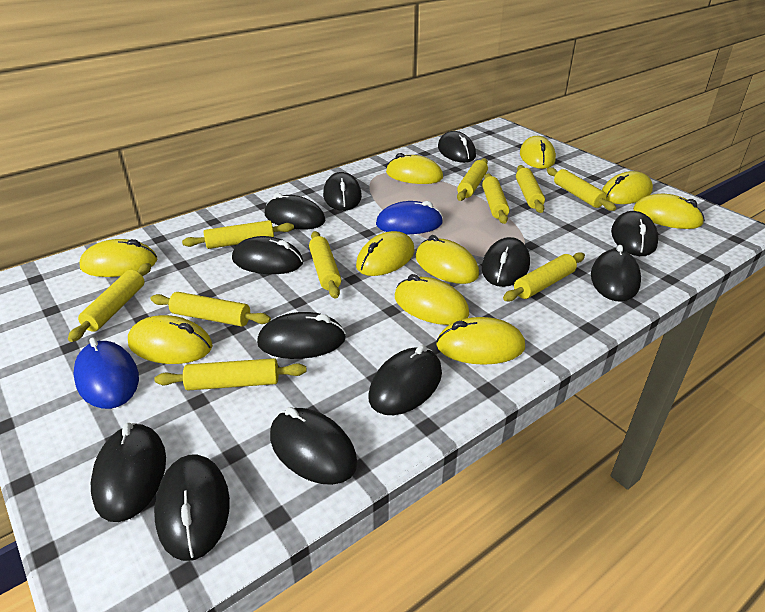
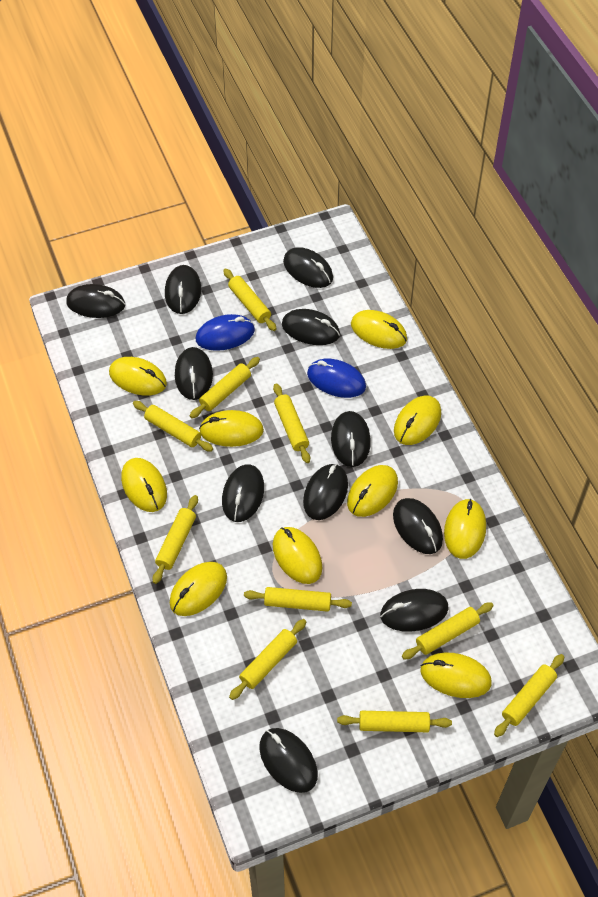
black mouse: 12 -> 11

